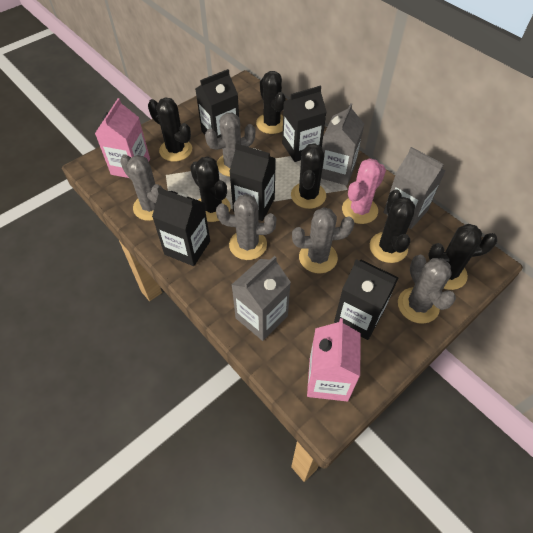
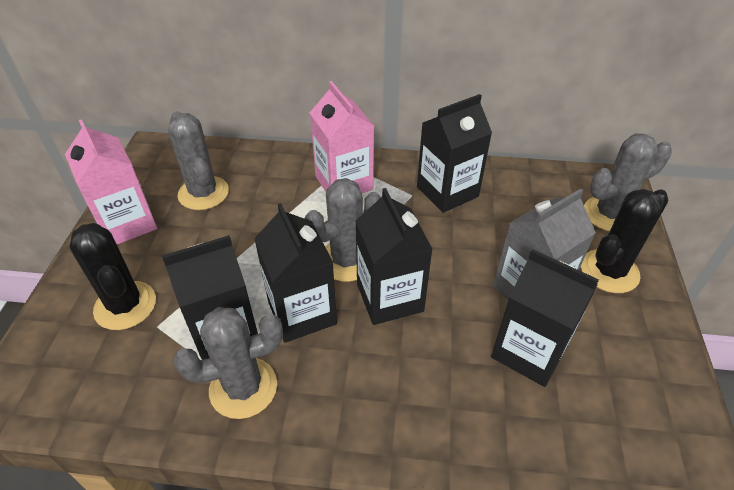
black cactus: 6 -> 2
grey cactus: 5 -> 4
grey carton: 3 -> 1
pink cactus: 1 -> 0

